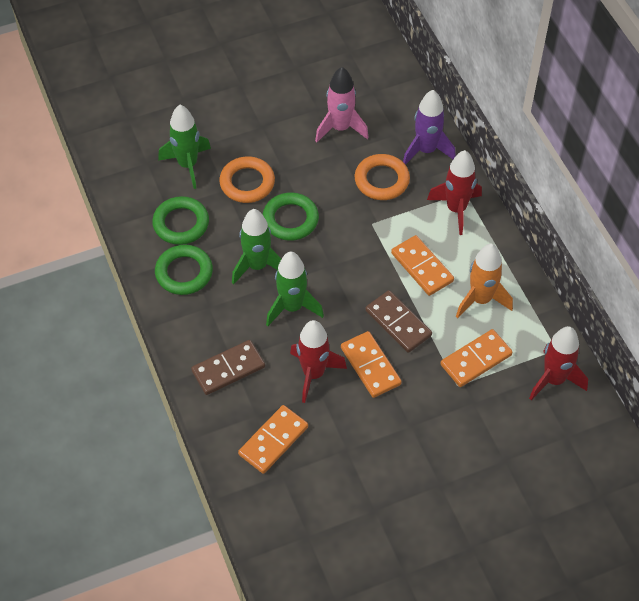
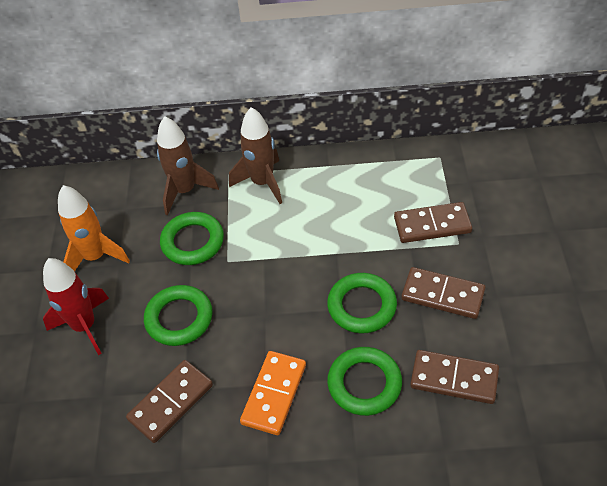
brown domino: 2 -> 4
brown rocket: 0 -> 2
green ring: 3 -> 4
green rocket: 3 -> 0
orange domino: 4 -> 1
orange ring: 2 -> 0
pink rocket: 1 -> 0
purple rocket: 1 -> 0
red rocket: 3 -> 1

